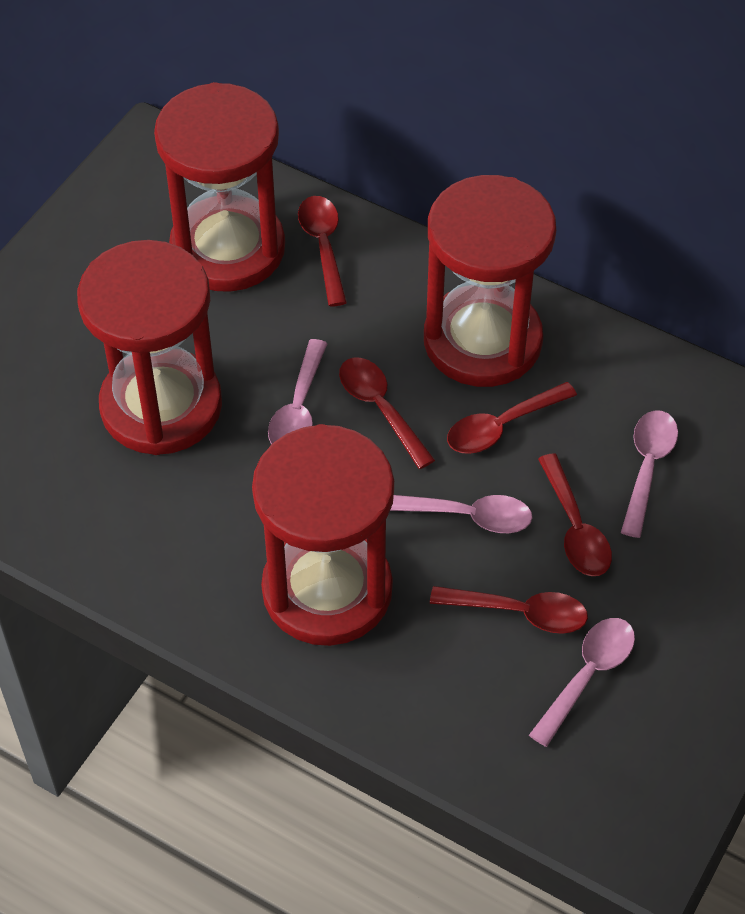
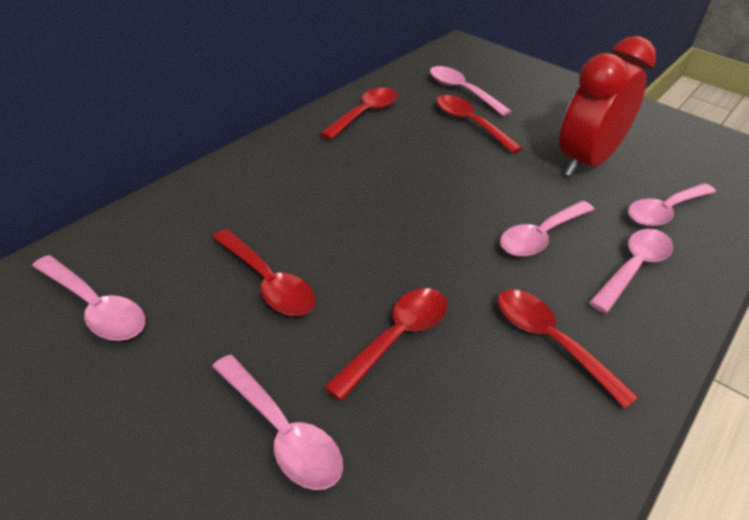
pink spoon: 4 -> 6
red clock: 0 -> 1
red hourglass: 4 -> 0

